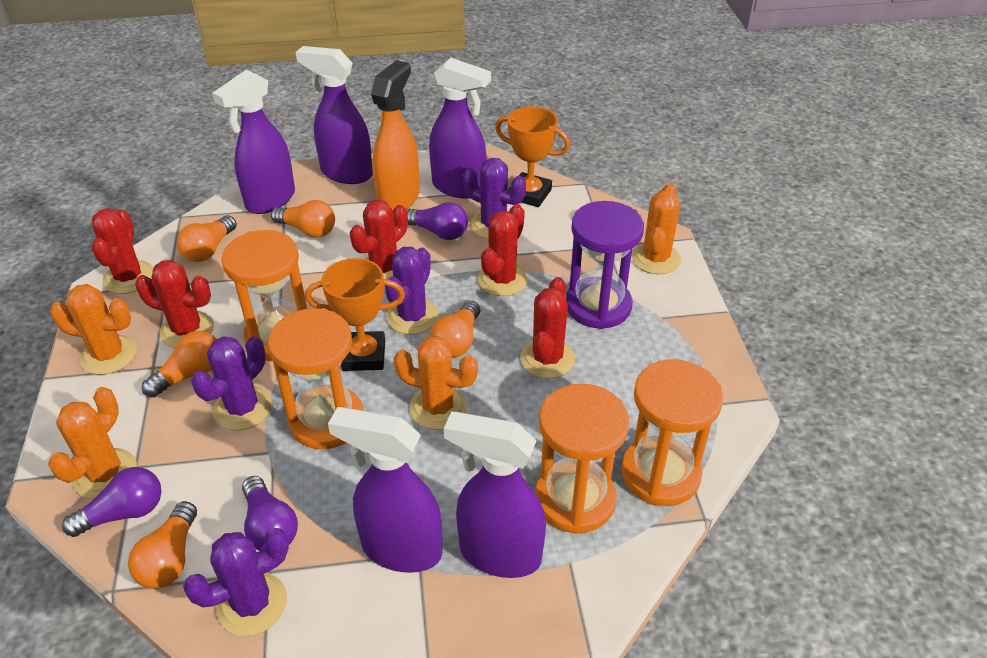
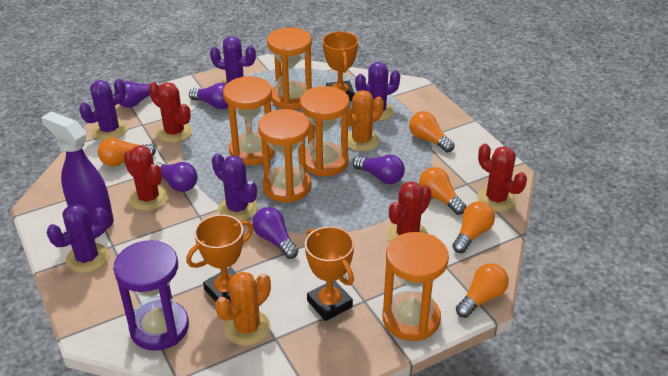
orange cactus: 4 -> 2
orange hourglass: 4 -> 5
orange spray bottle: 1 -> 0
orange trophy: 2 -> 3
purple cactus: 4 -> 5
purple light bulb: 3 -> 5
purple spray bottle: 5 -> 1
red cactus: 5 -> 4

